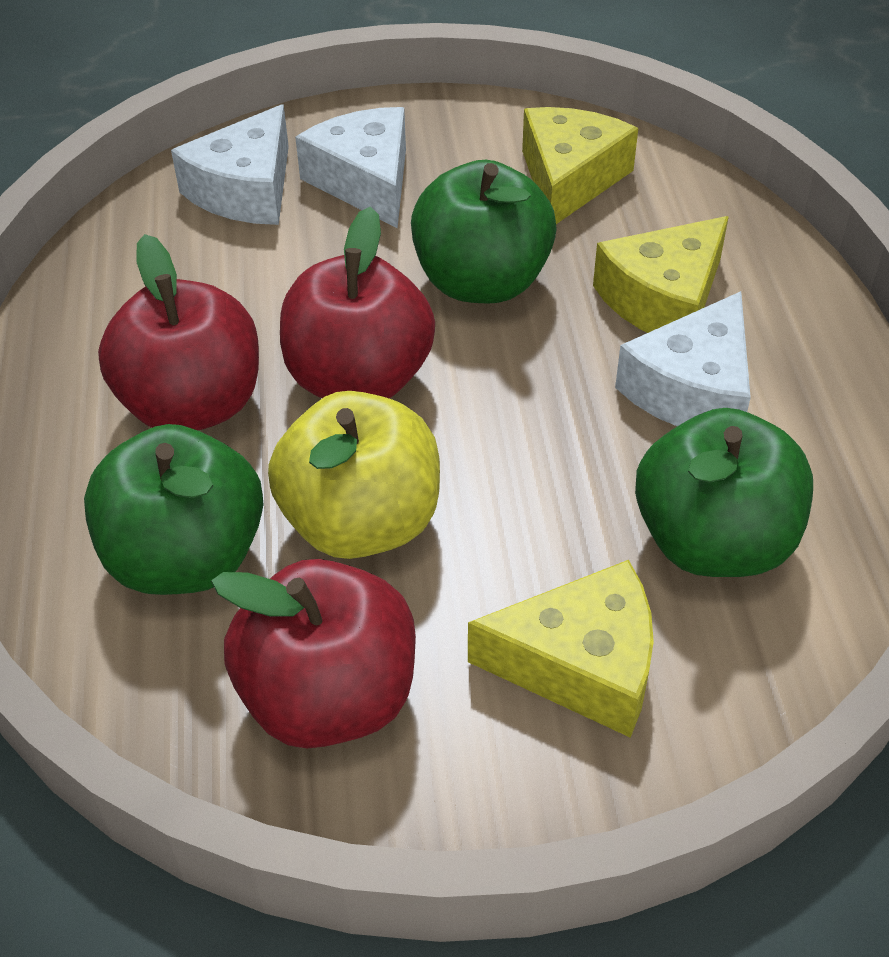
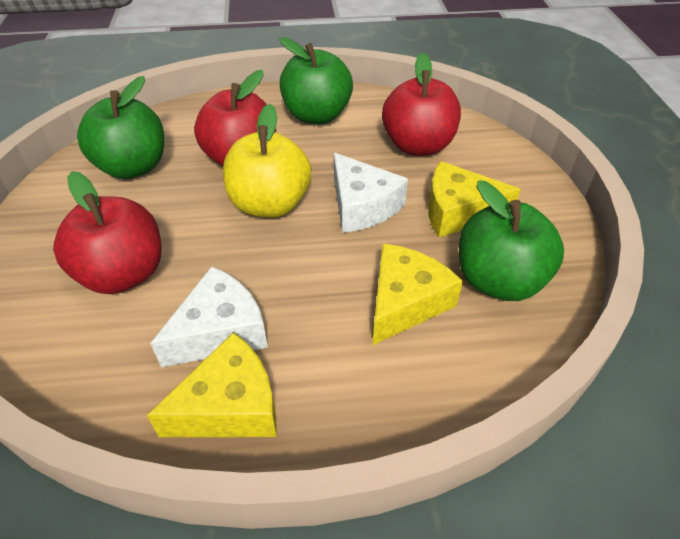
white cheese: 3 -> 2

